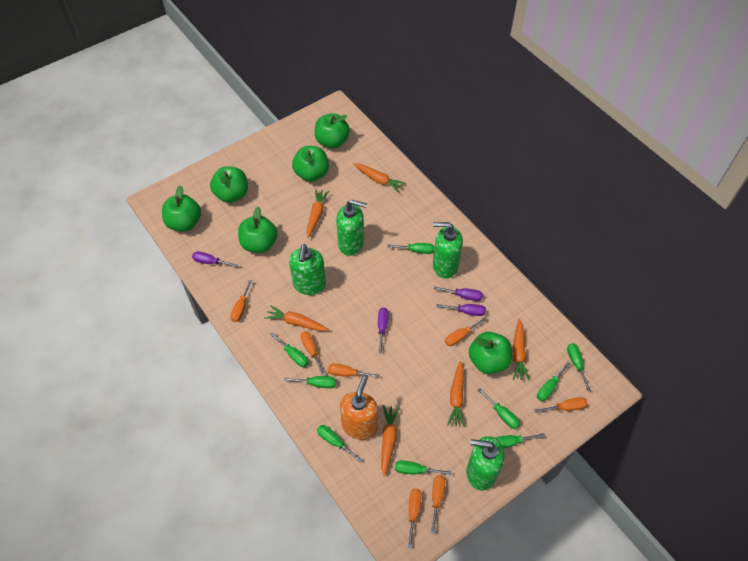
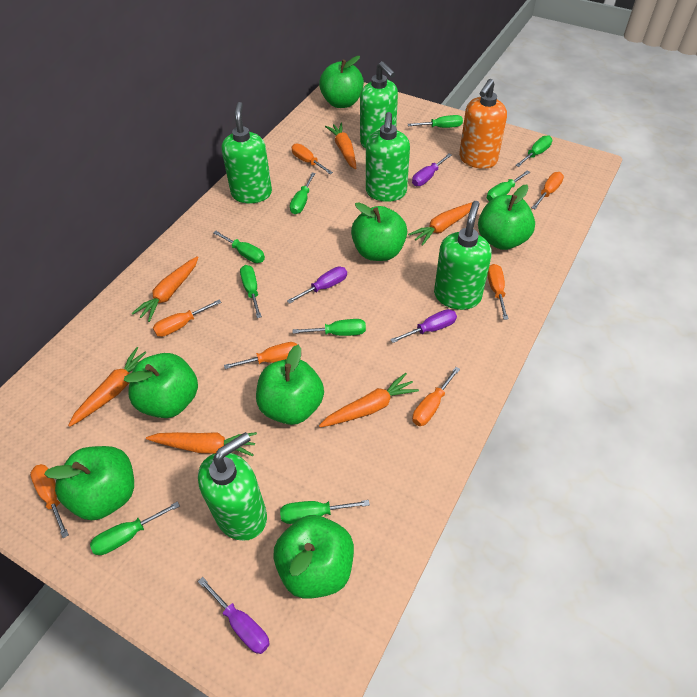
green apple: 6 -> 7
green soap dispenser: 4 -> 5

